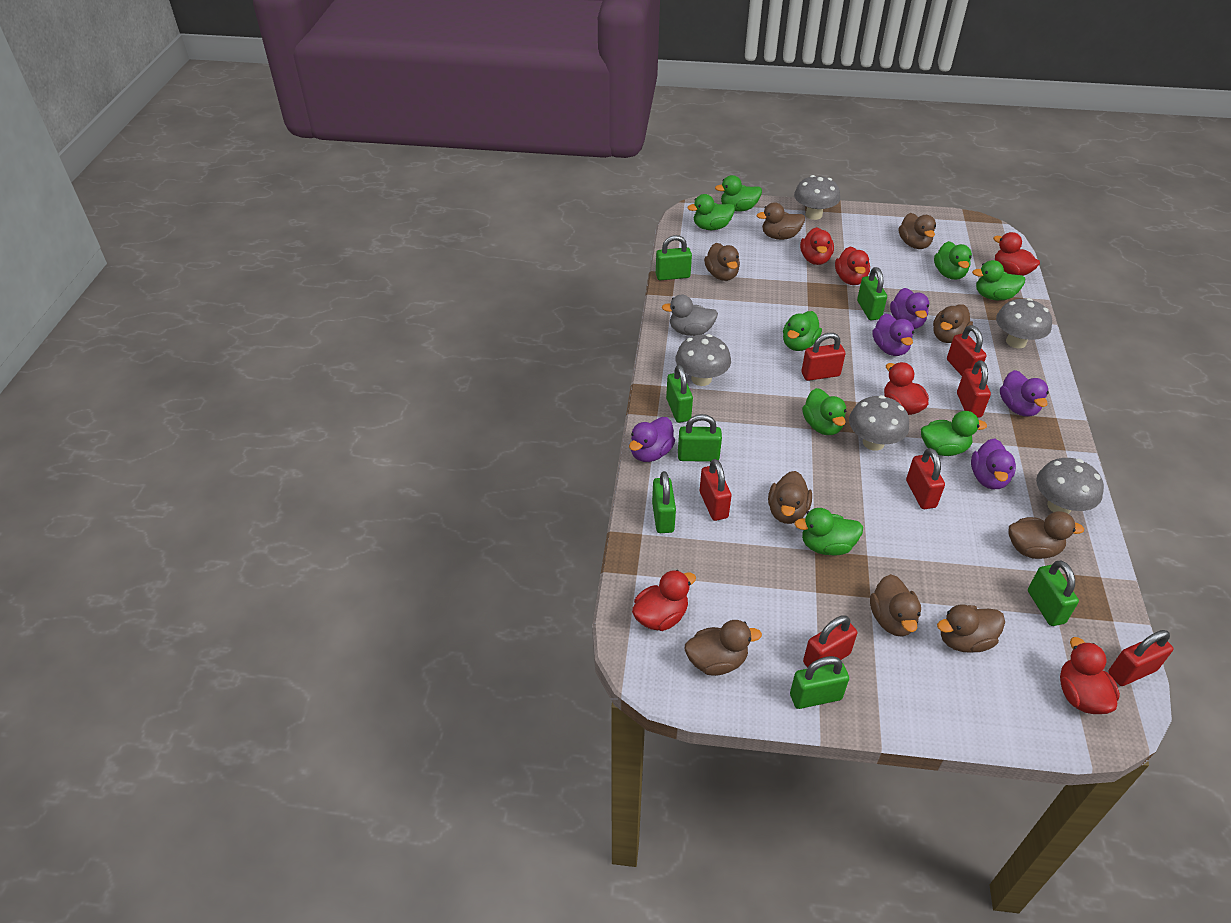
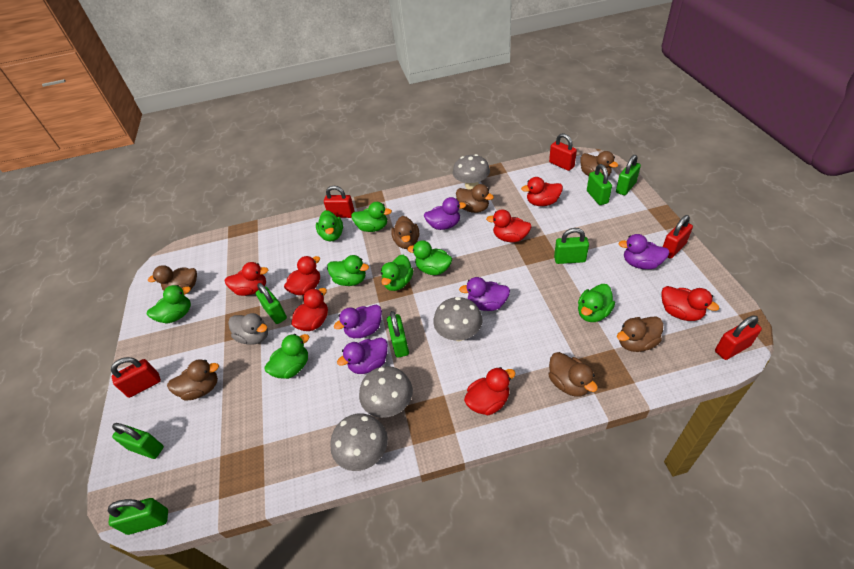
brown duck: 9 -> 7
grey mushroom: 5 -> 4
red duck: 6 -> 7
red padlock: 7 -> 5

